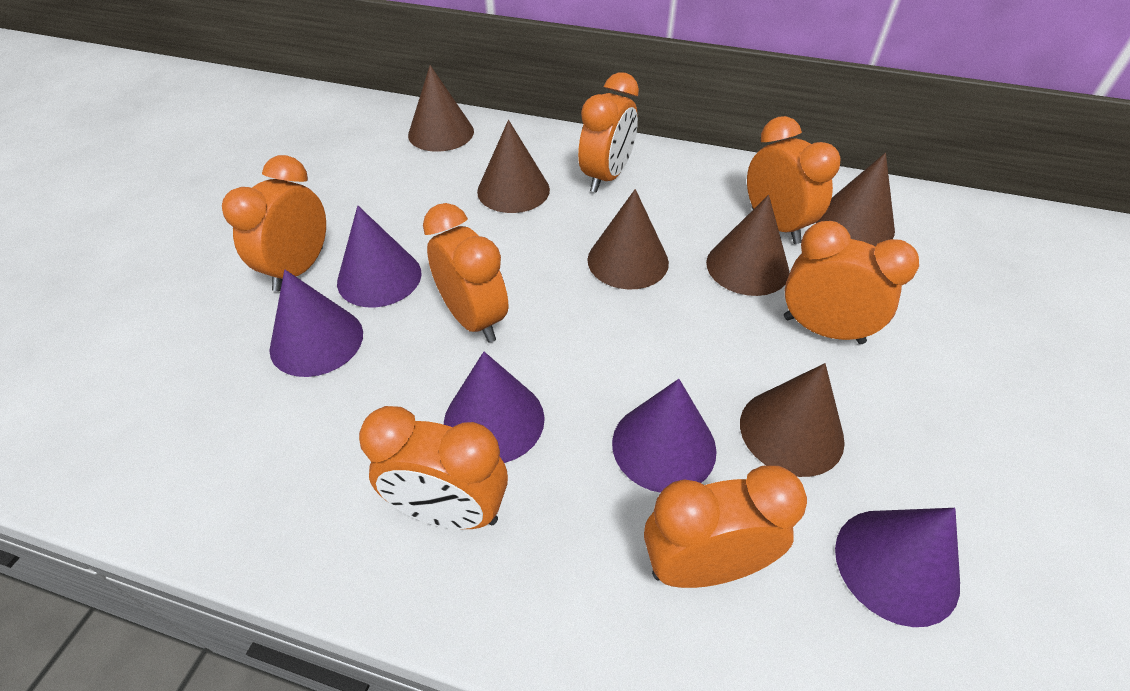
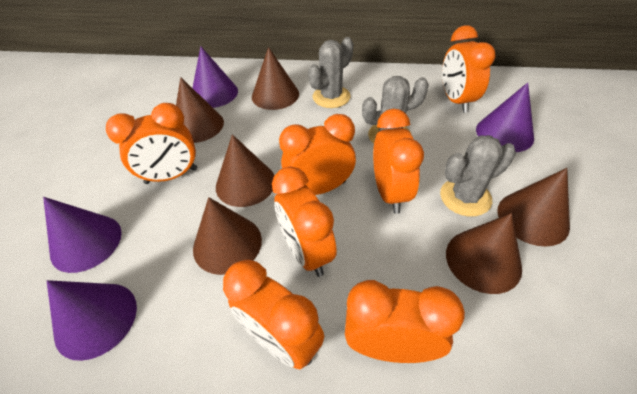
grey cactus: 0 -> 3
purple cone: 5 -> 4

